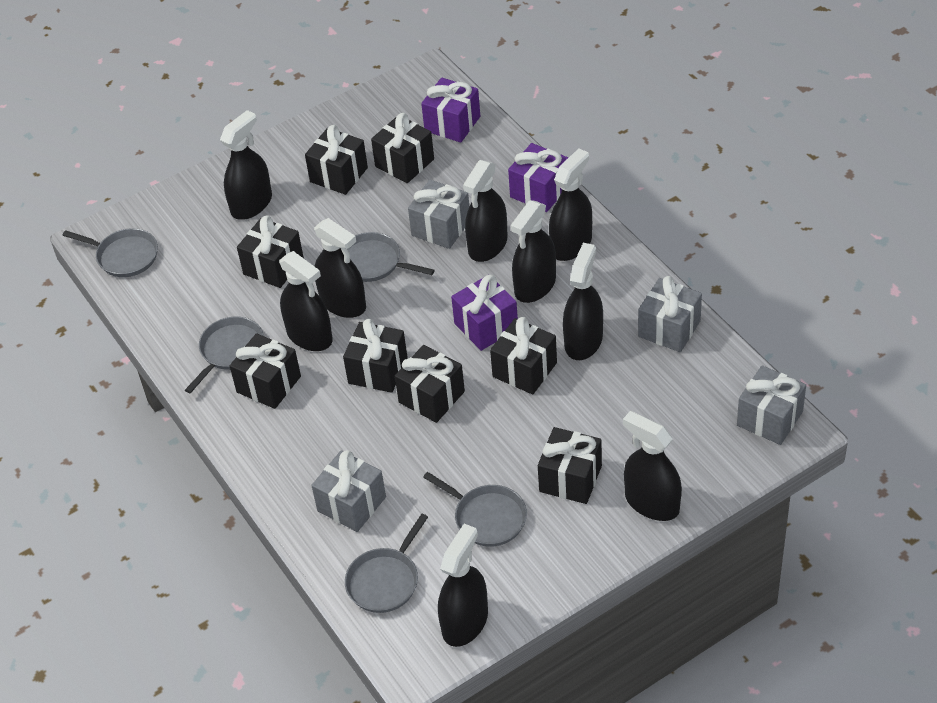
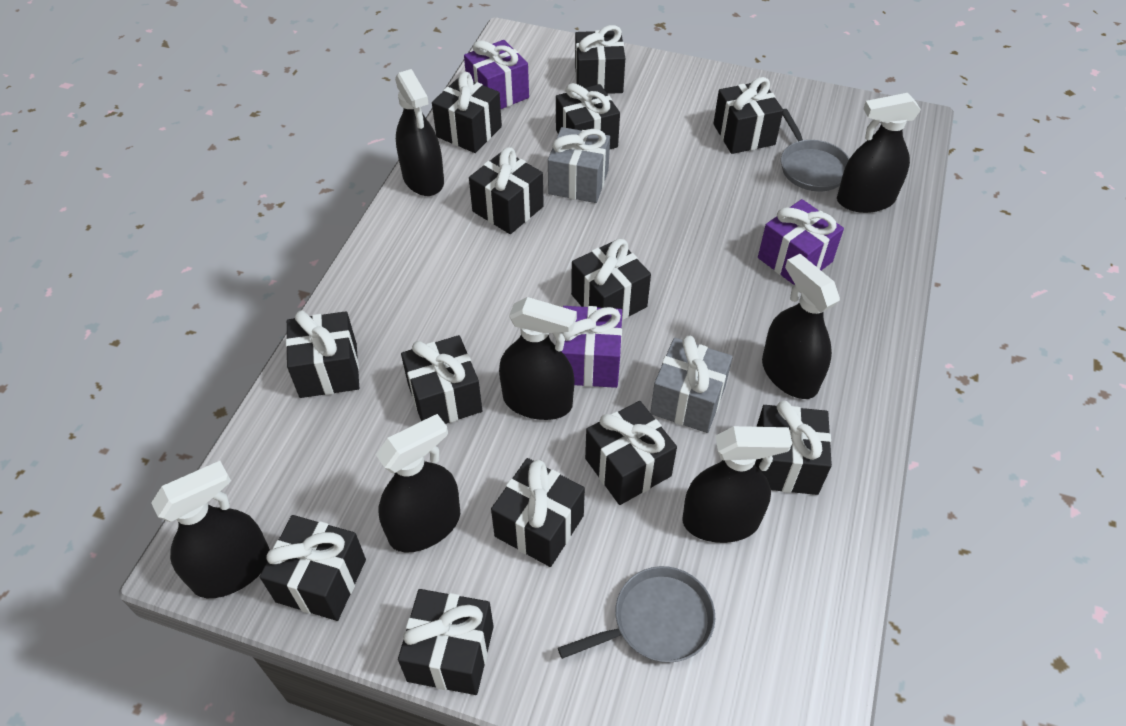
black gift: 8 -> 13
black spray bottle: 9 -> 7
grey gift: 4 -> 2
grey pan: 5 -> 2

